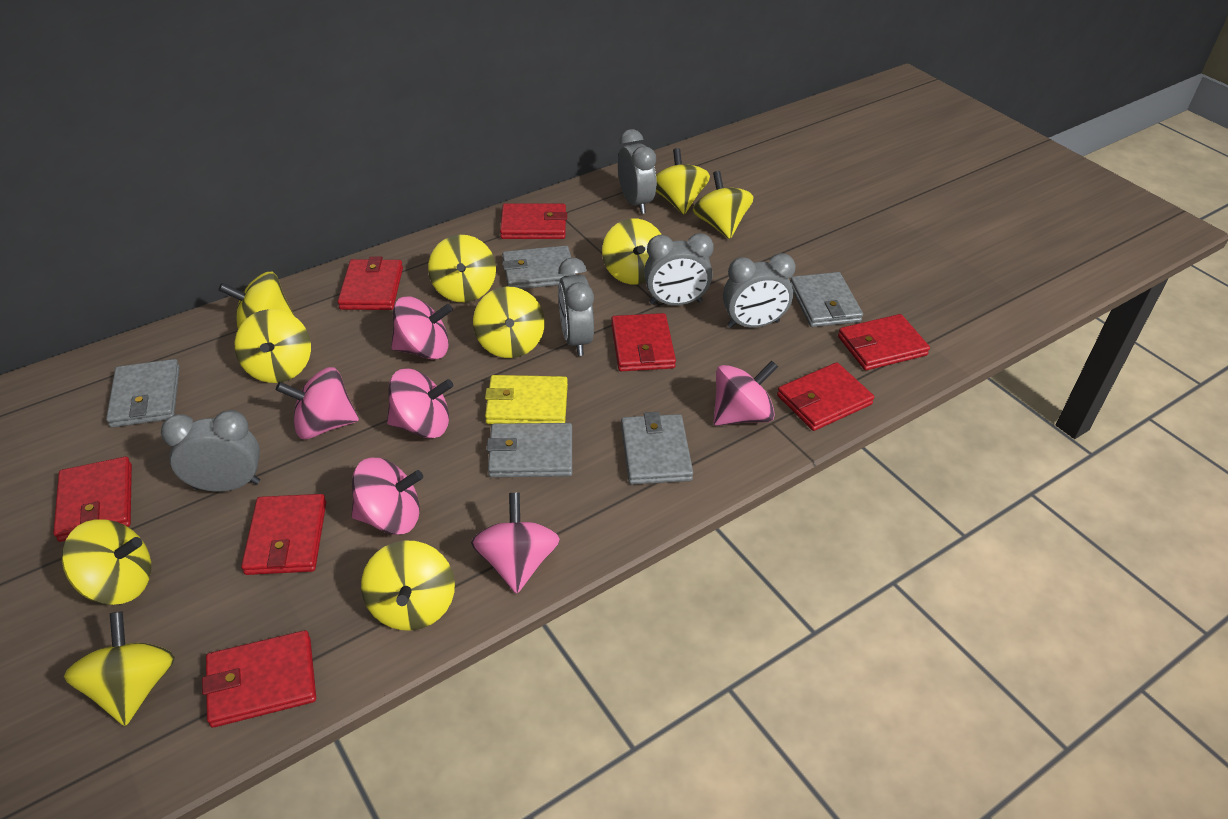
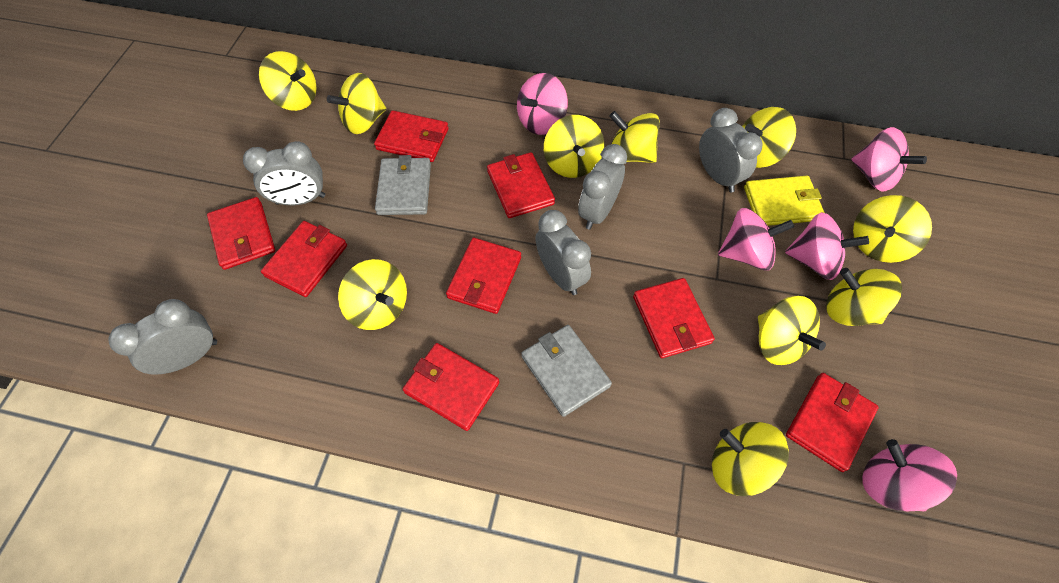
grey wallet: 5 -> 2
pink spinning top: 6 -> 5

